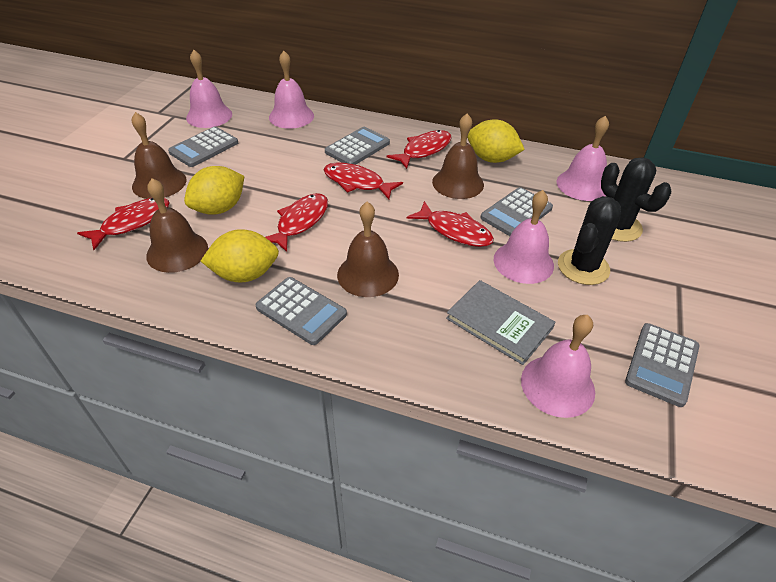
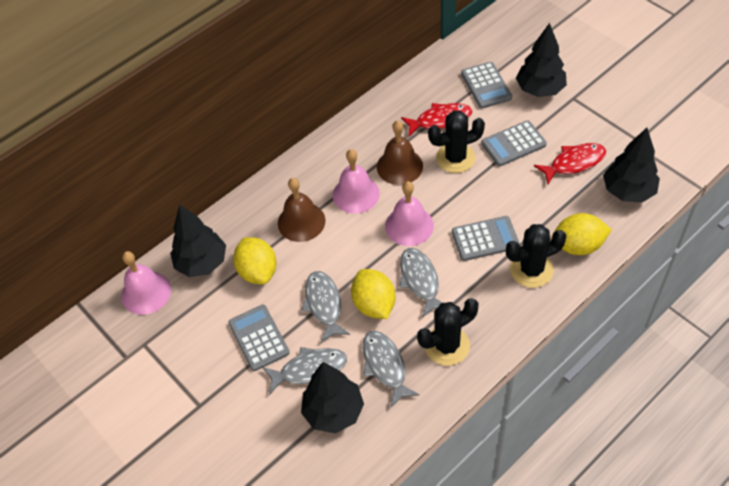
black cactus: 2 -> 3
black tree: 0 -> 4
brown bell: 4 -> 2
grey book: 1 -> 0
grey calculator: 5 -> 4
grey fish: 0 -> 4
pink bell: 5 -> 3
red fish: 5 -> 2

